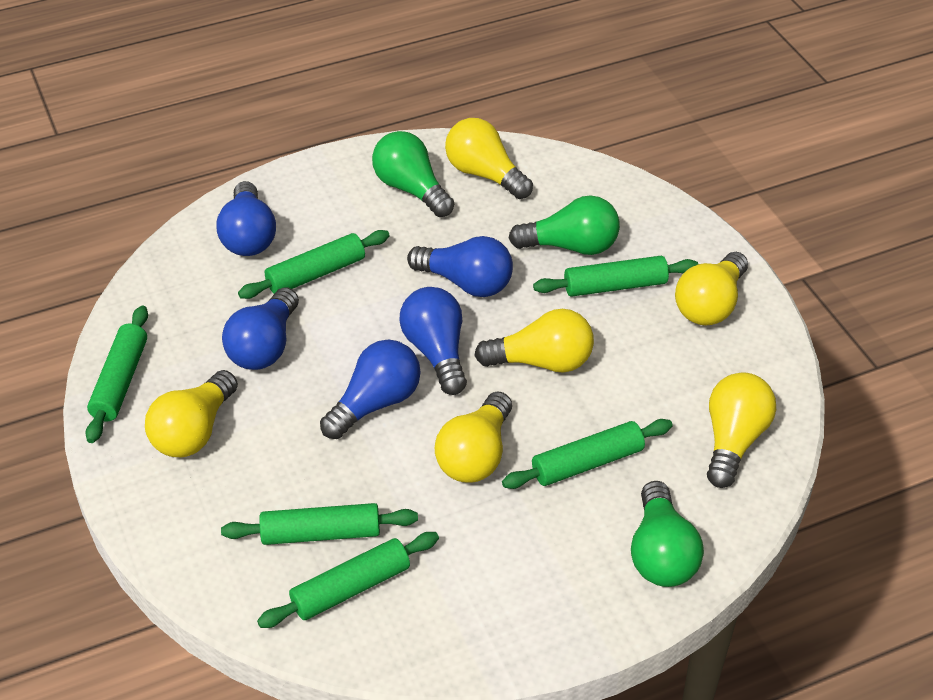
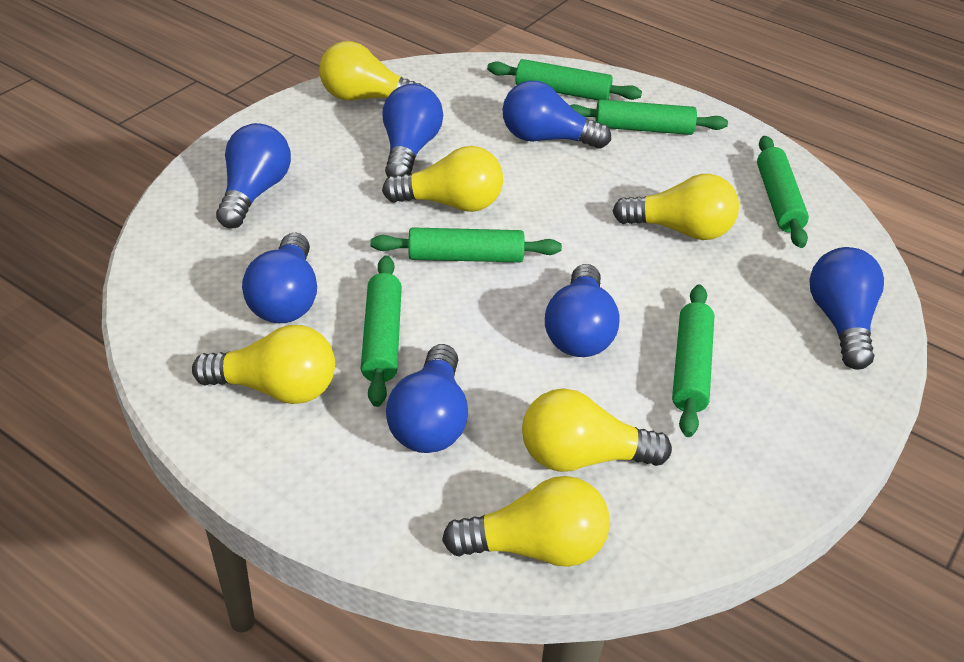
blue light bulb: 5 -> 7
green light bulb: 3 -> 0

